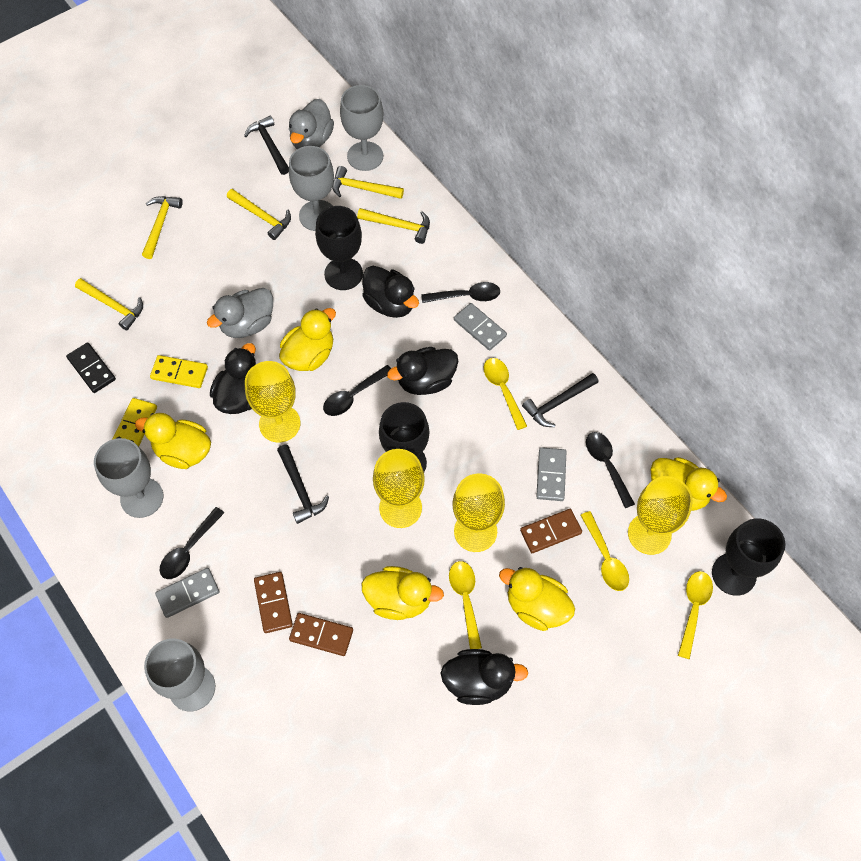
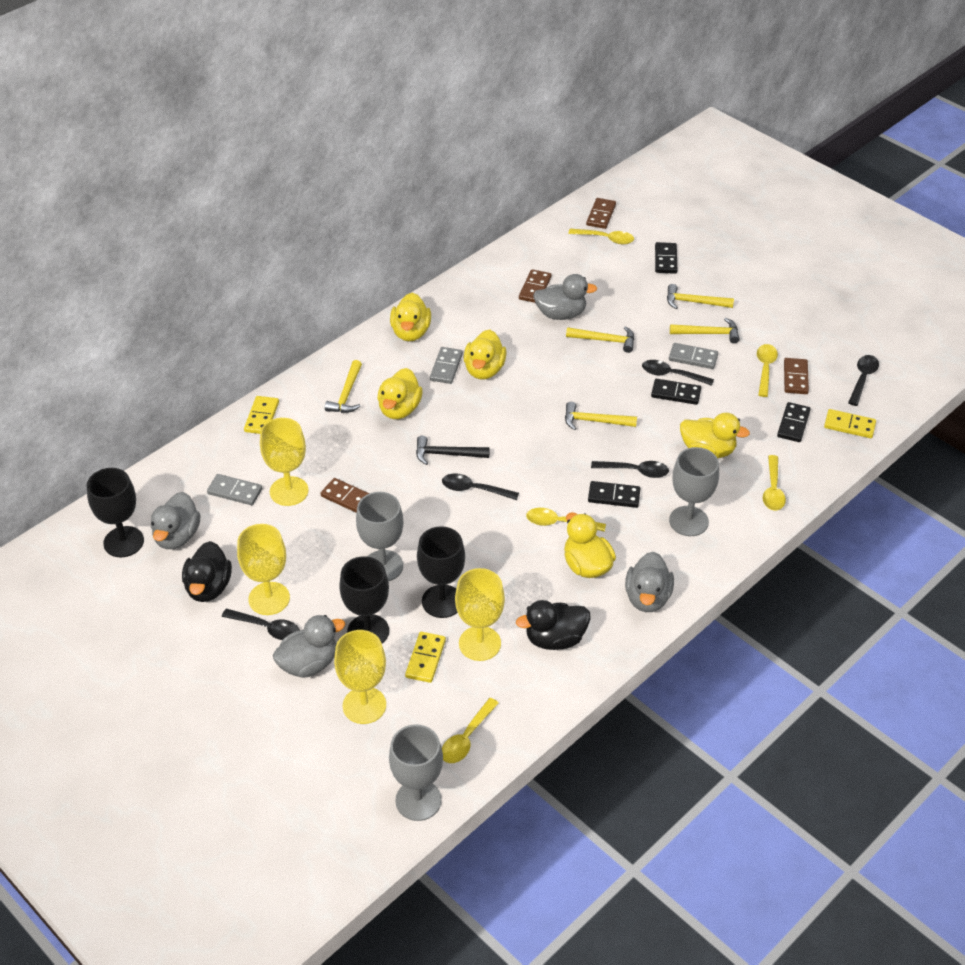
black domino: 1 -> 4
black duck: 4 -> 2
black hammer: 3 -> 1
black spoon: 4 -> 5
brown domino: 3 -> 4
grey duck: 2 -> 4
grey goblet: 4 -> 3
yellow domino: 2 -> 3
yellow spoon: 4 -> 5

